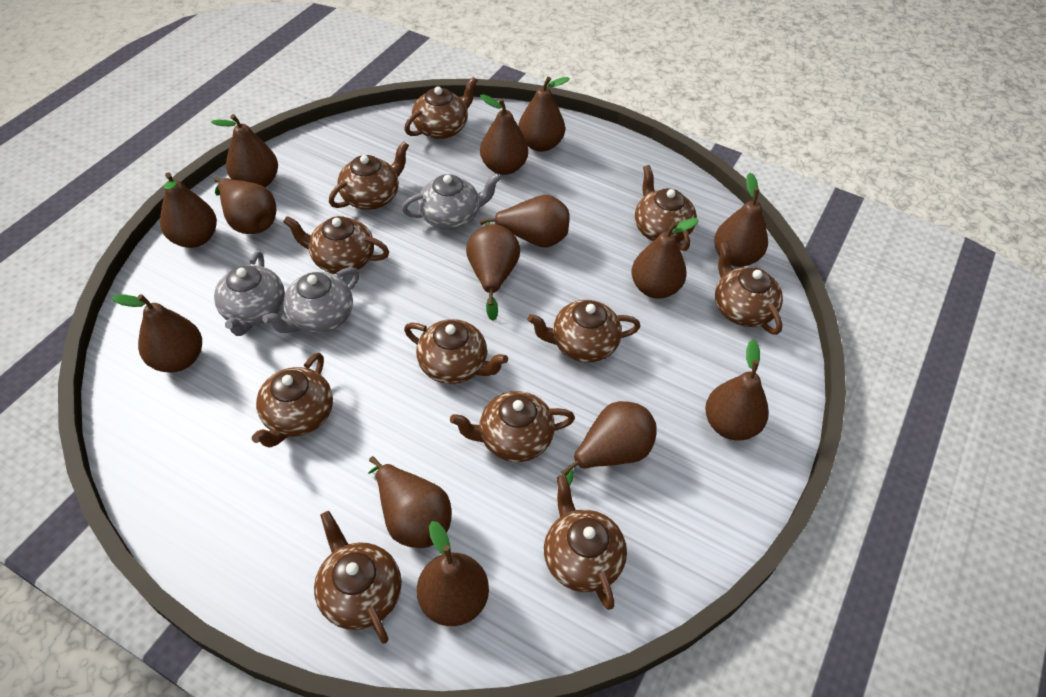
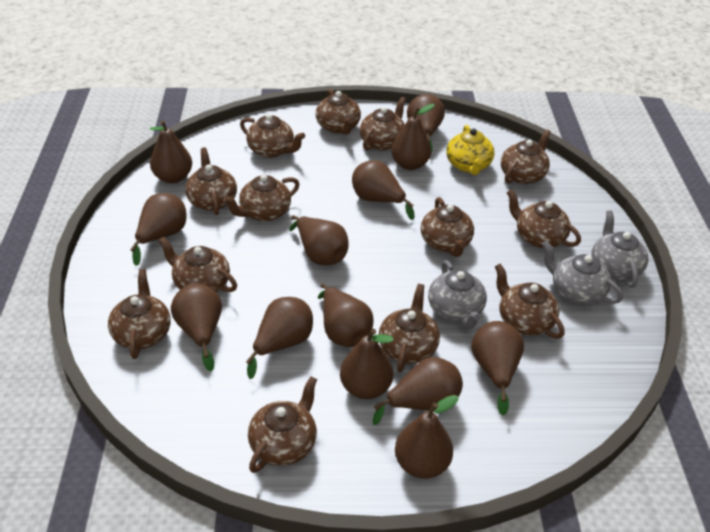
brown pear: 14 -> 13
brown teapot: 11 -> 13
yellow teapot: 0 -> 1

